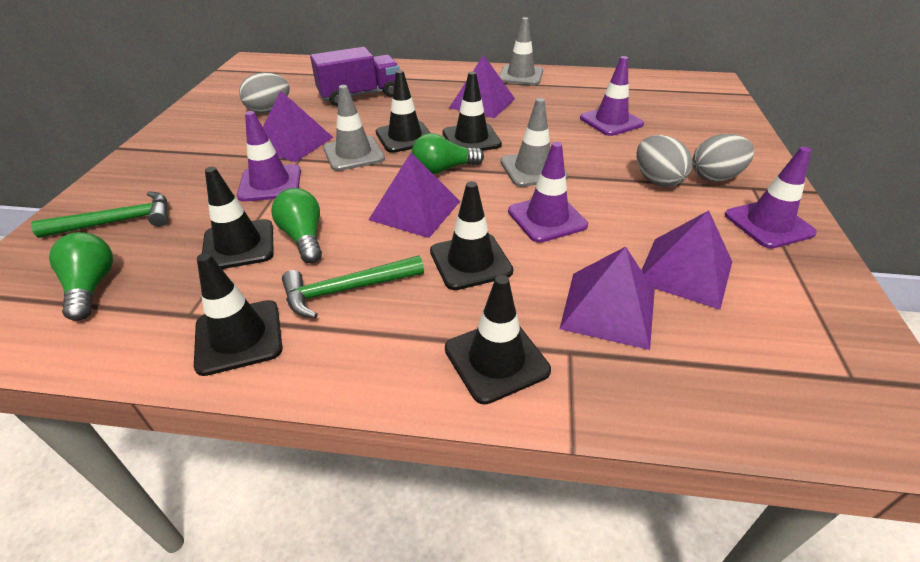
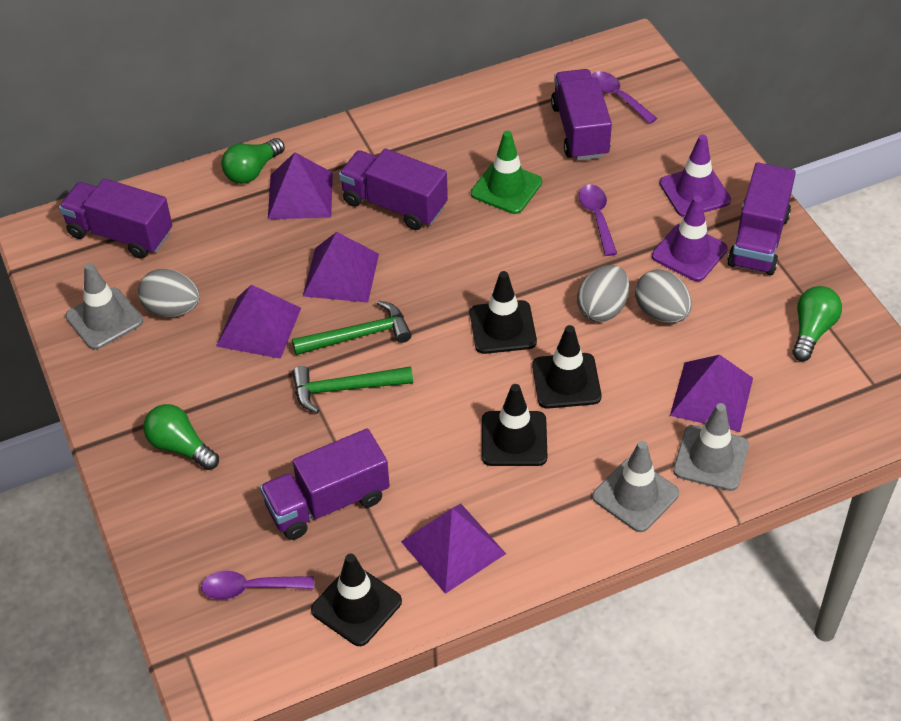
black traffic cone: 6 -> 4
green traffic cone: 0 -> 1
purple spoon: 0 -> 3
purple traffic cone: 4 -> 2
purple truck: 1 -> 5

